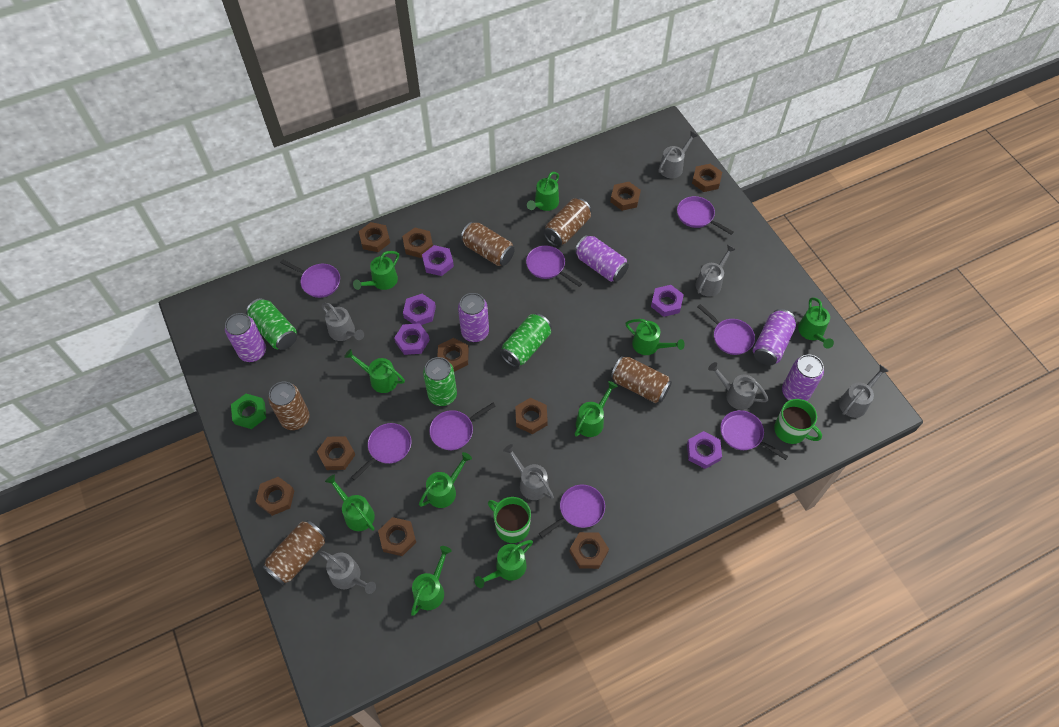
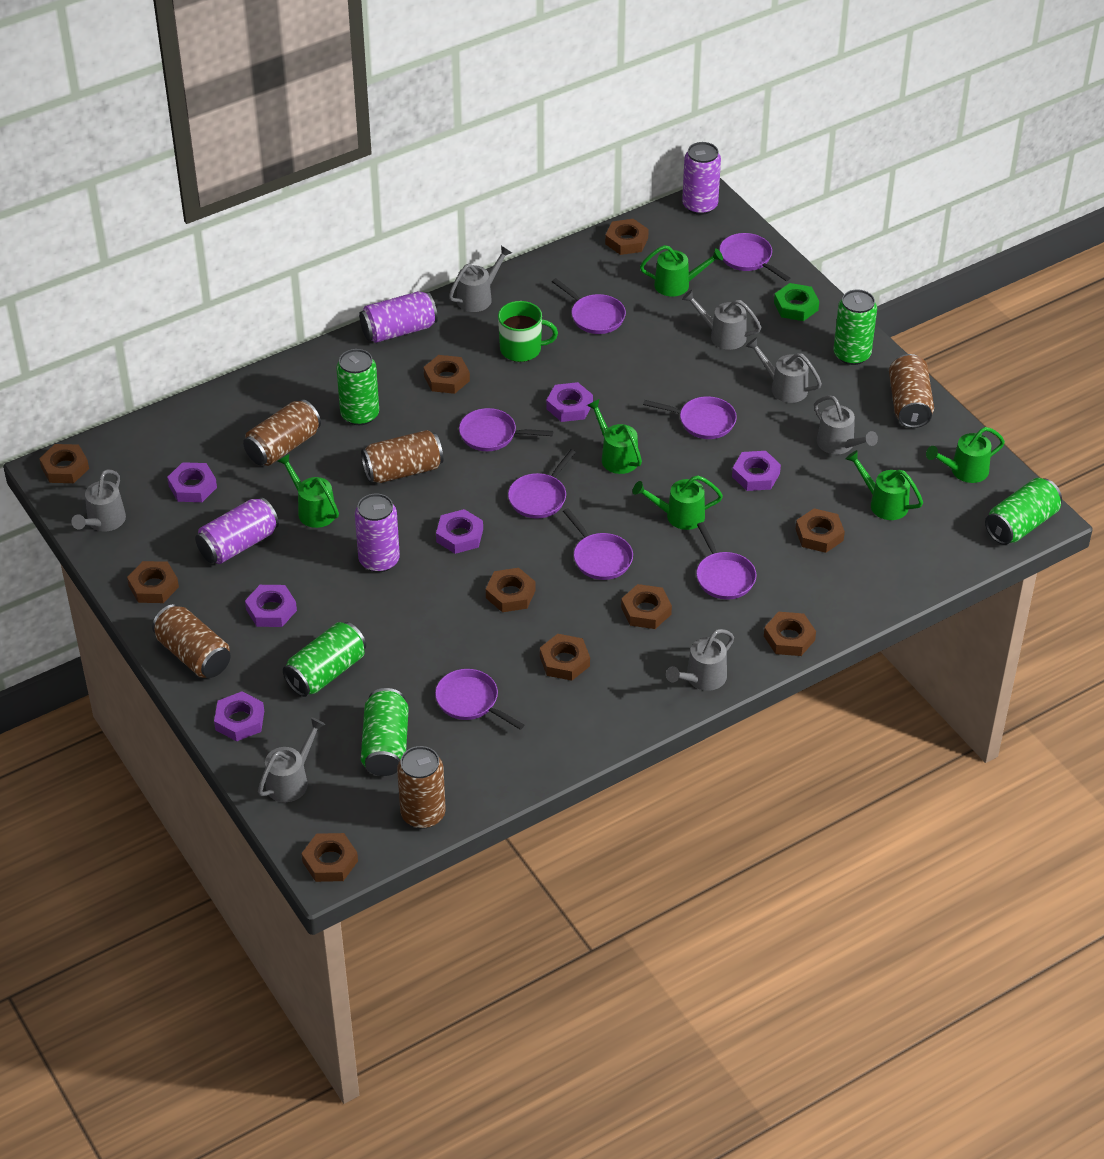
green can: 3 -> 5
green mug: 2 -> 1
green watering can: 10 -> 6
purple can: 5 -> 4
purple nut: 5 -> 6

